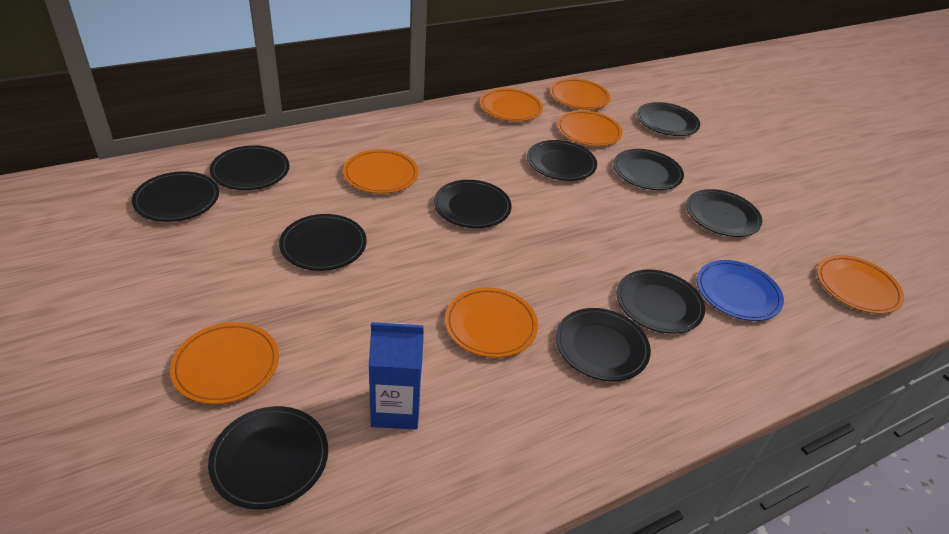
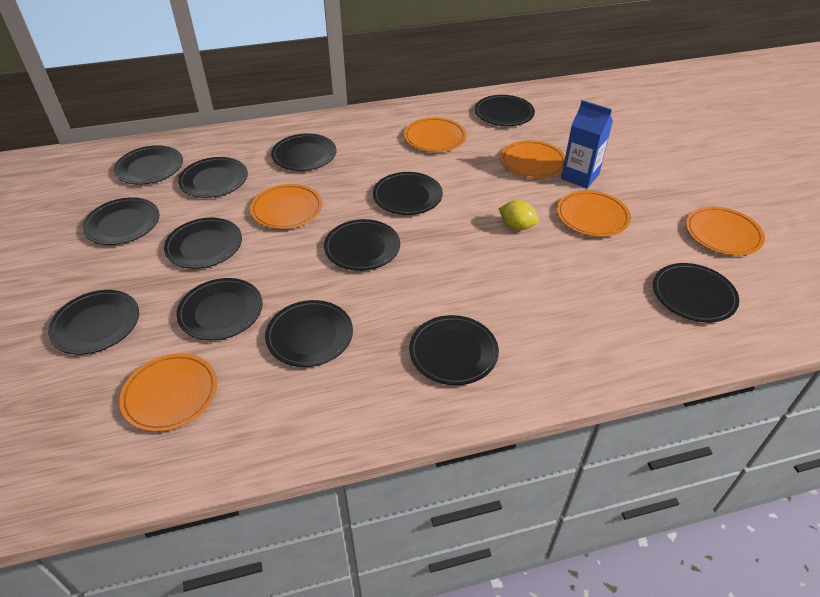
black plate: 11 -> 13
blue plate: 1 -> 0
orange plate: 7 -> 6
yellow lemon: 0 -> 1

